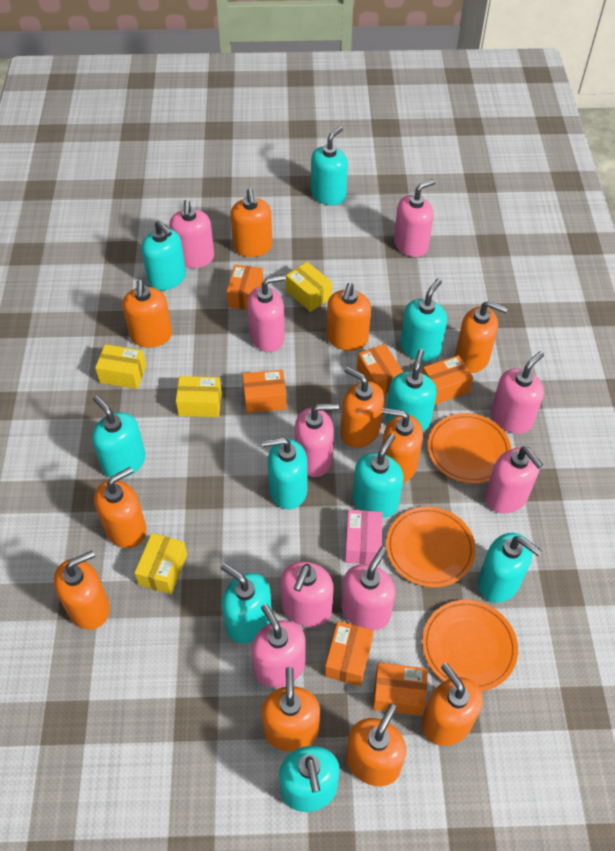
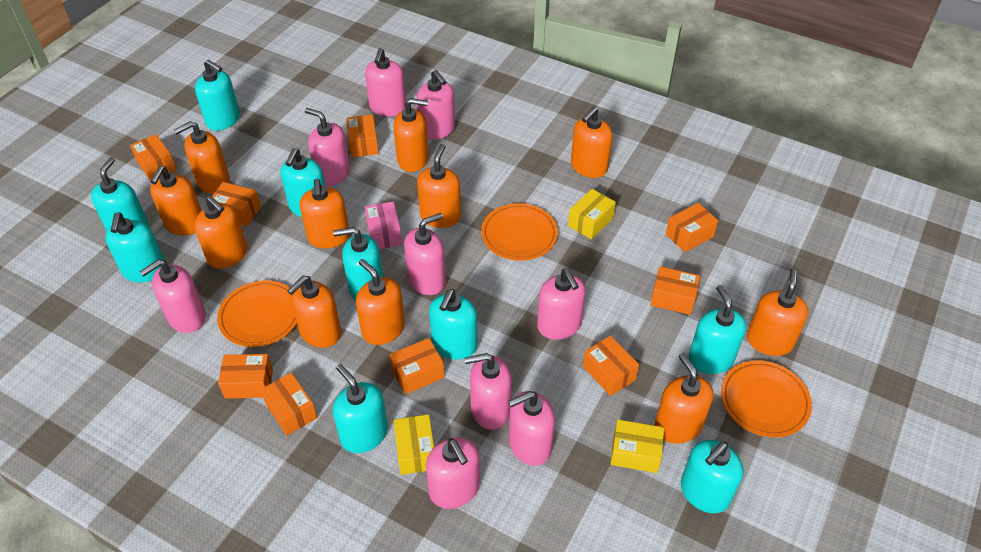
orange box: 6 -> 9
turquoise soap dispenser: 10 -> 9
yellow box: 4 -> 3

